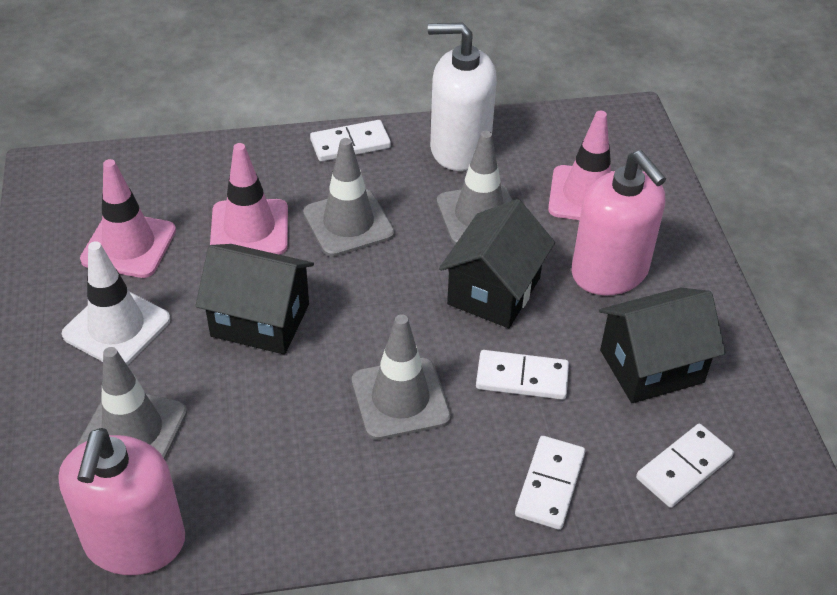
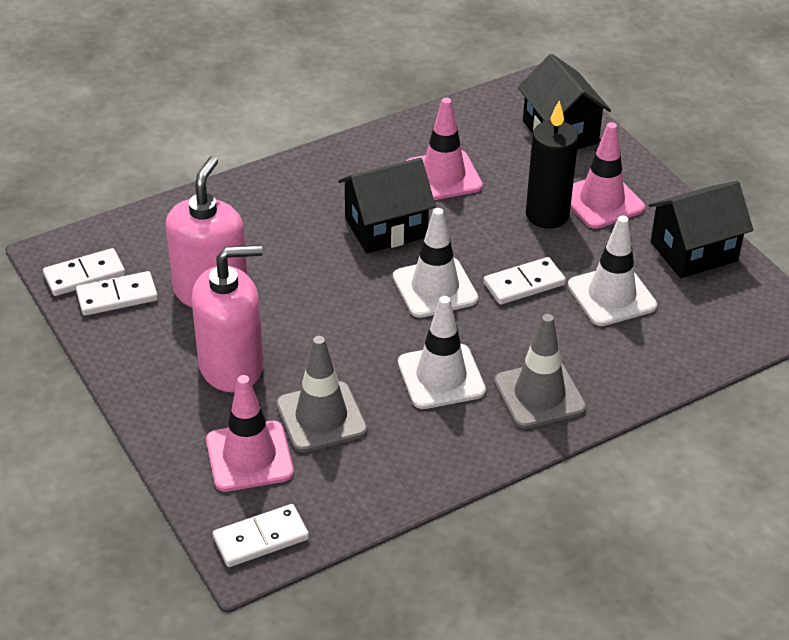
black candle: 0 -> 1
grey traffic cone: 4 -> 2
white soap dispenser: 1 -> 0
white traffic cone: 1 -> 3

